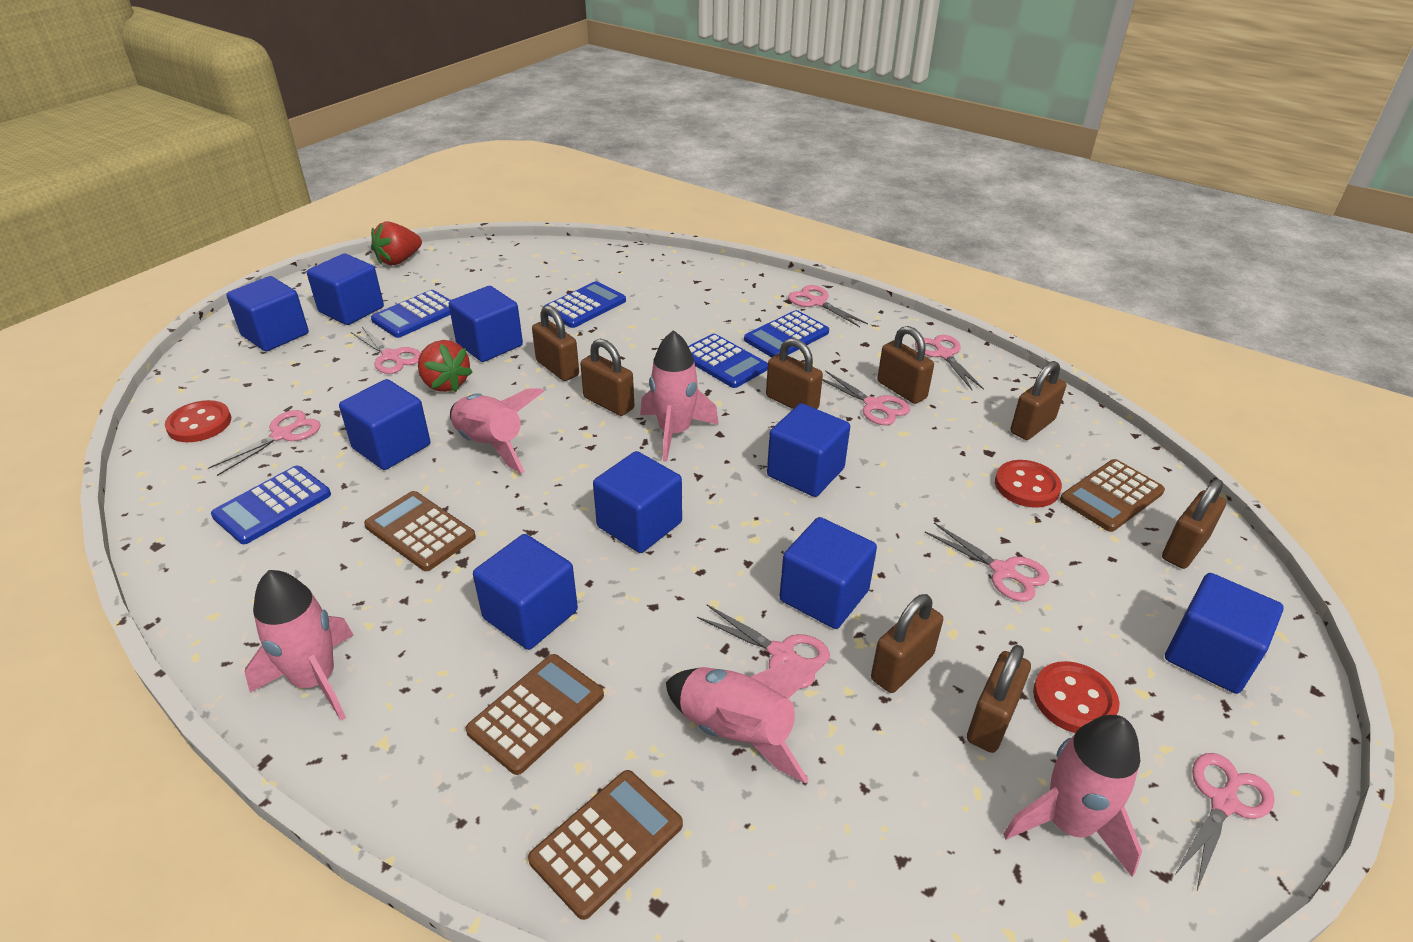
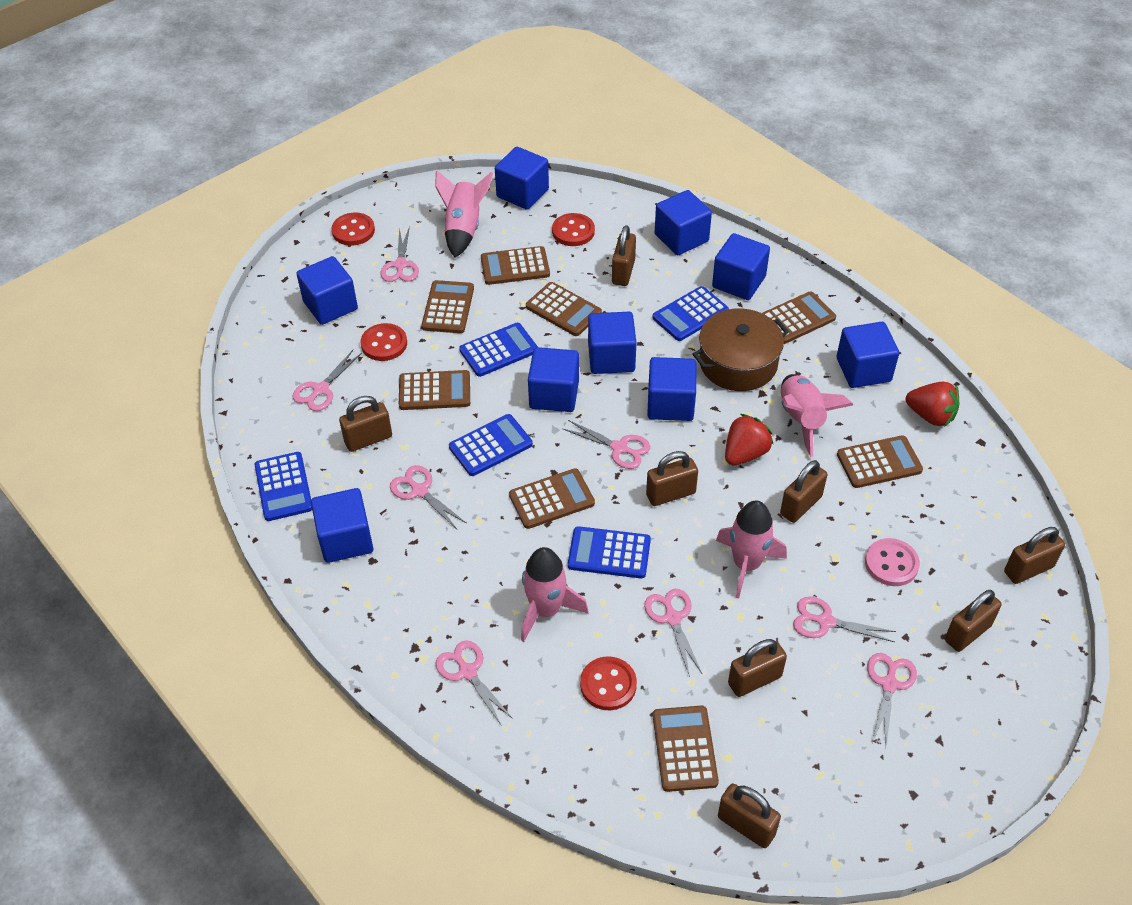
brown calculator: 4 -> 8
brown pot: 0 -> 1
pink button: 0 -> 1
pink rocket: 5 -> 4
red button: 3 -> 4

